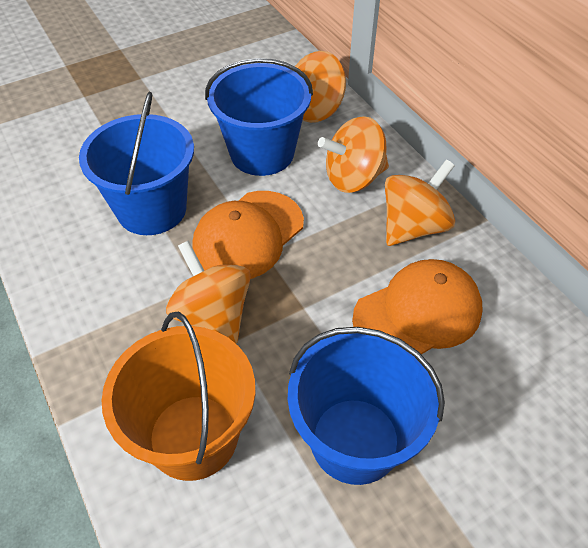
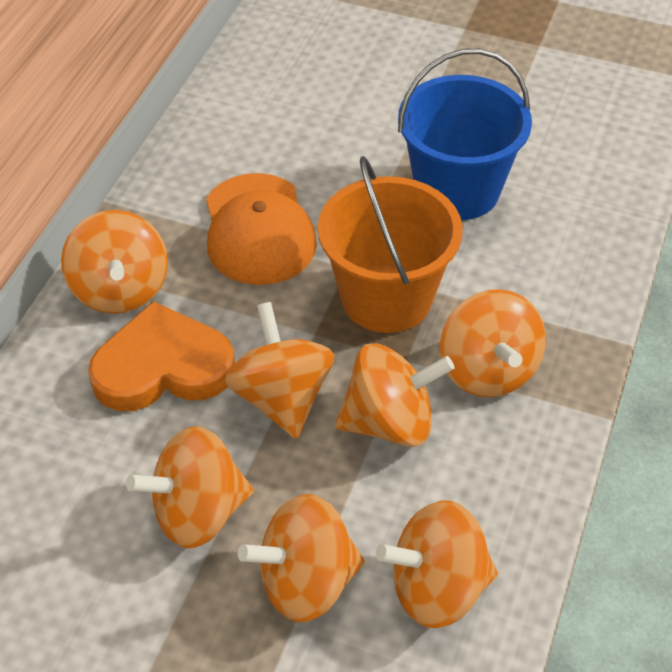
blue bucket: 3 -> 1
orange cap: 2 -> 1
orange heart: 0 -> 1
orange spinning top: 4 -> 7

